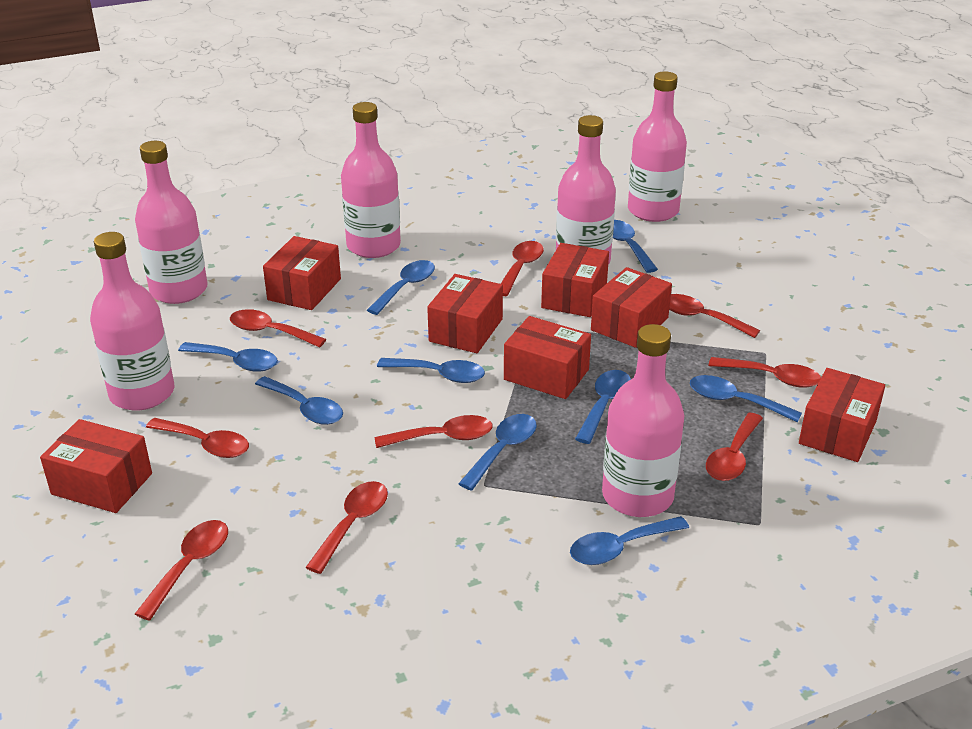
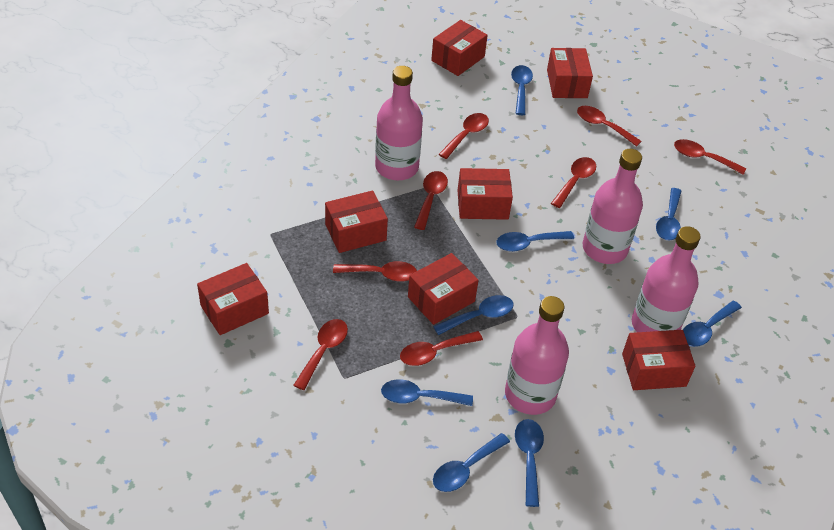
blue spoon: 9 -> 8
pink bottle: 6 -> 4
red spoon: 9 -> 8

